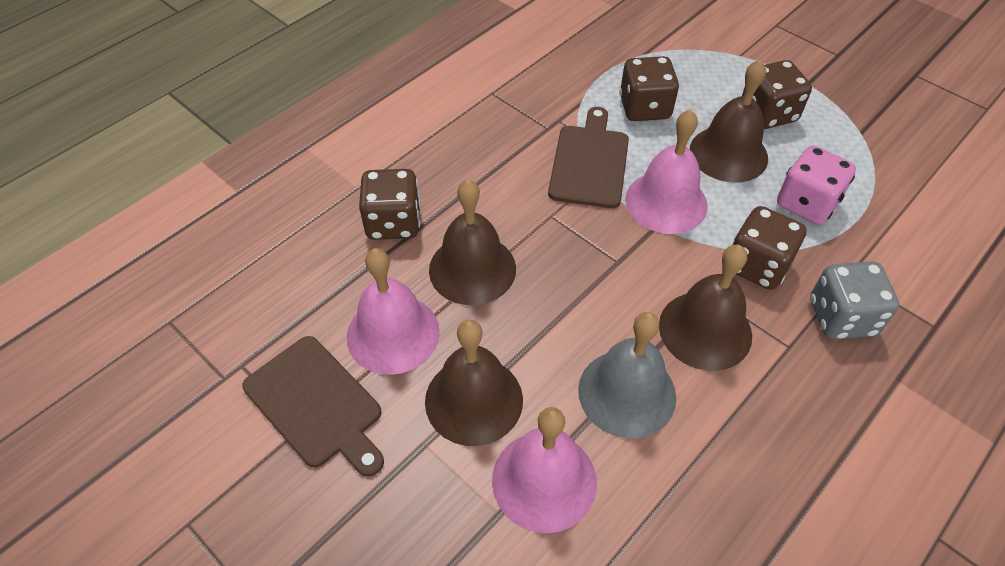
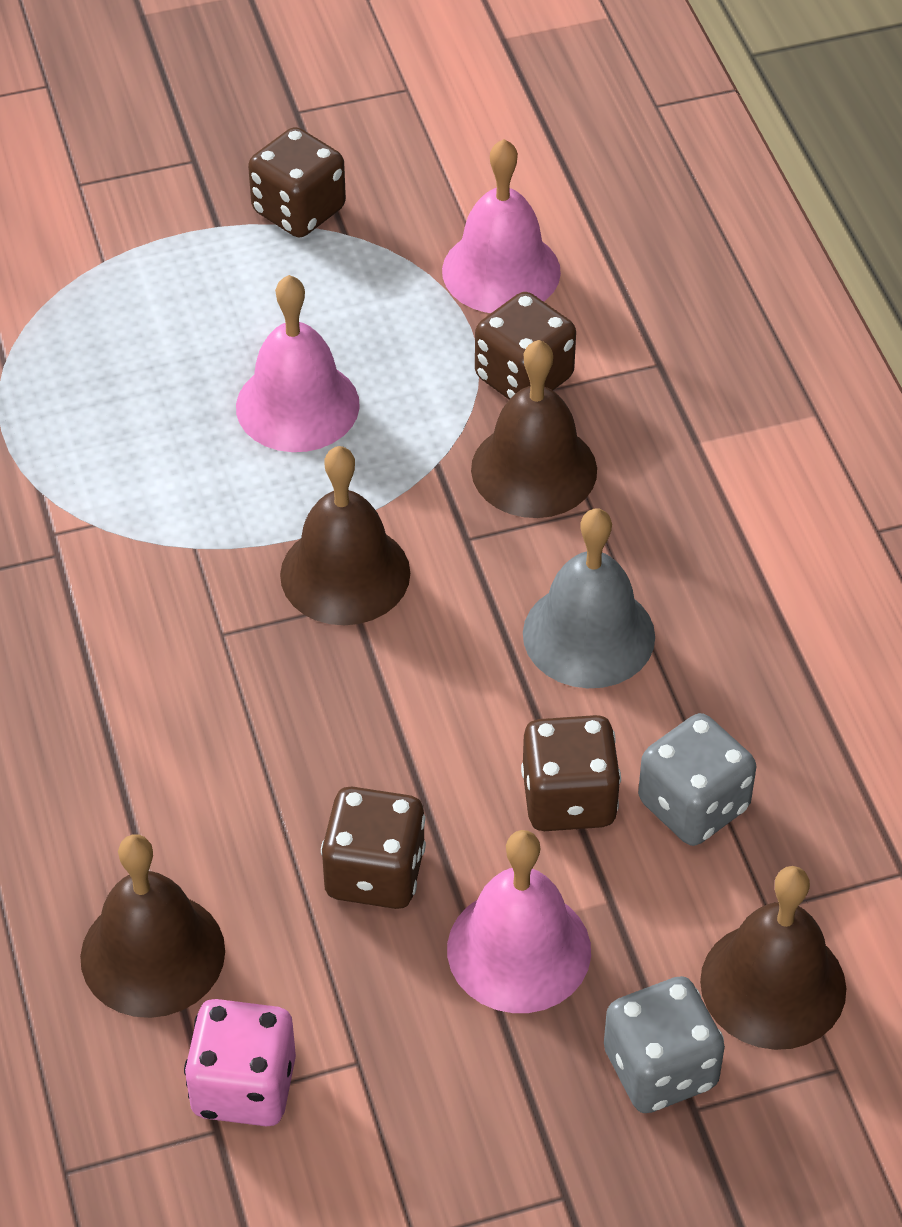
brown cutting board: 2 -> 0
grey dice: 1 -> 2

